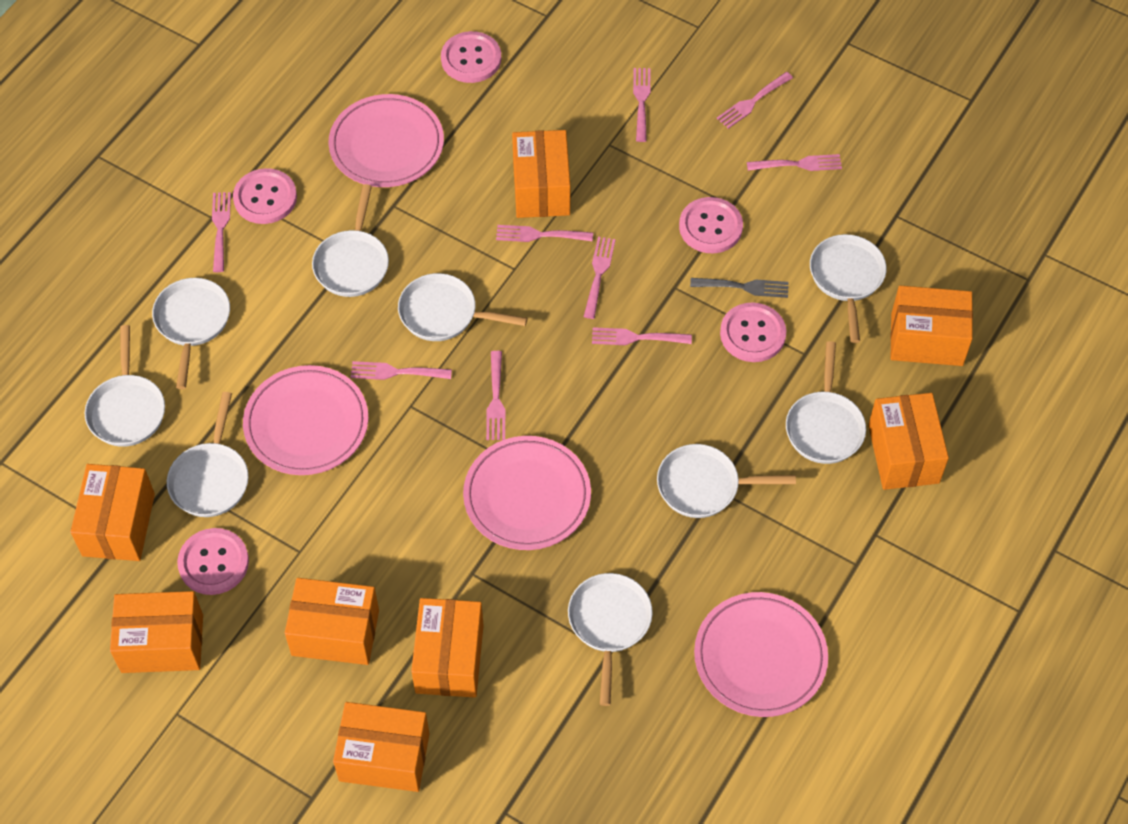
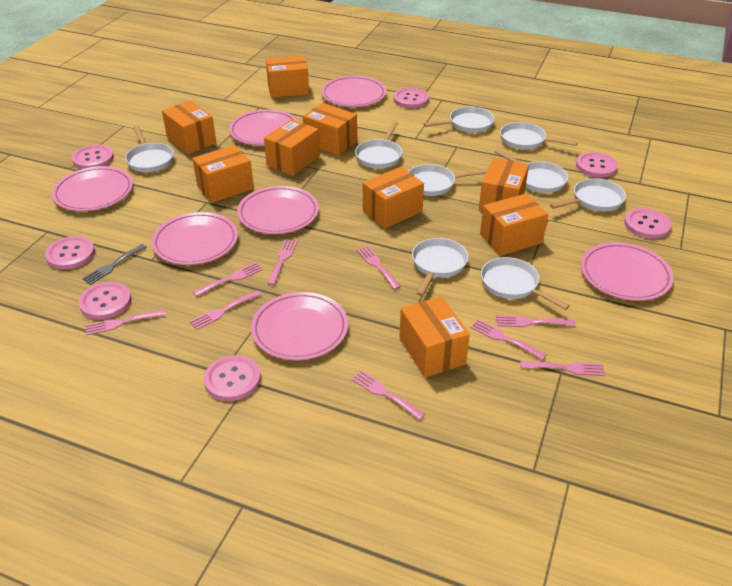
orange box: 8 -> 9
pink button: 5 -> 7
pink plate: 4 -> 7

